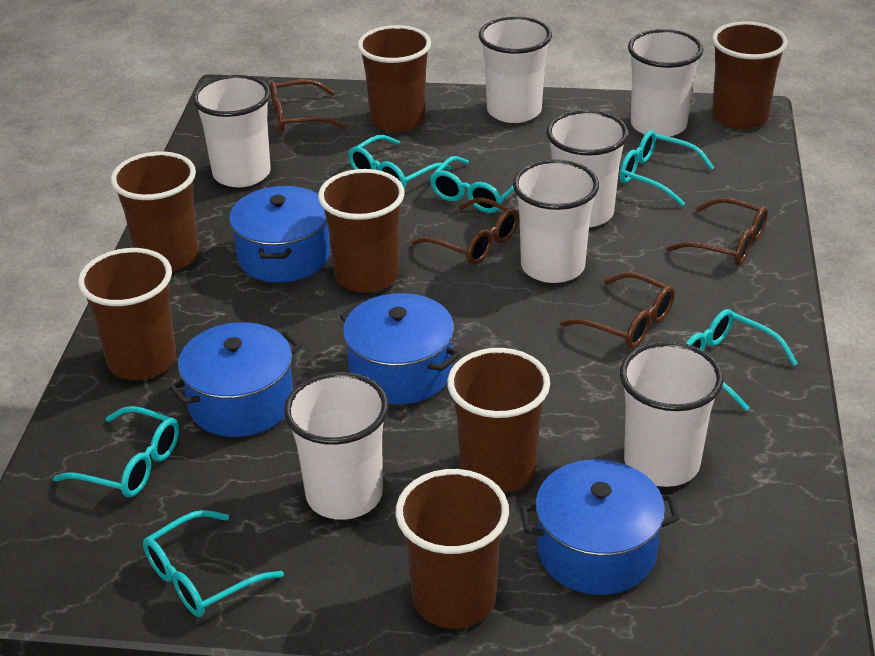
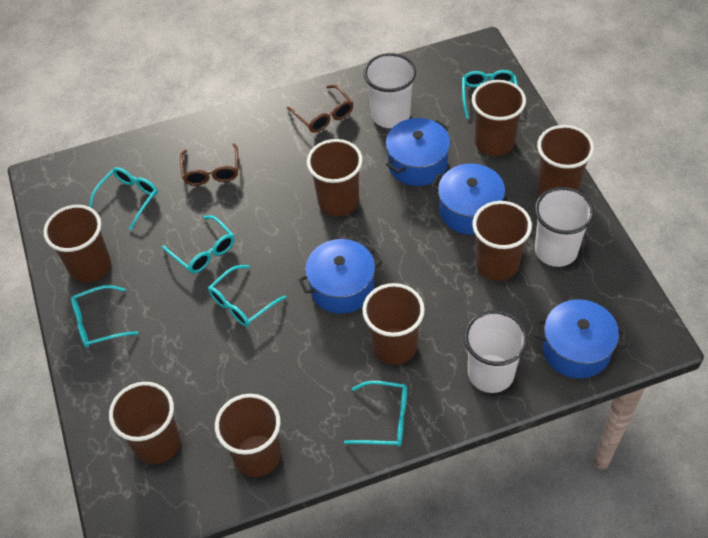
brown cup: 7 -> 8
brown glasses: 4 -> 2
white cup: 7 -> 3

